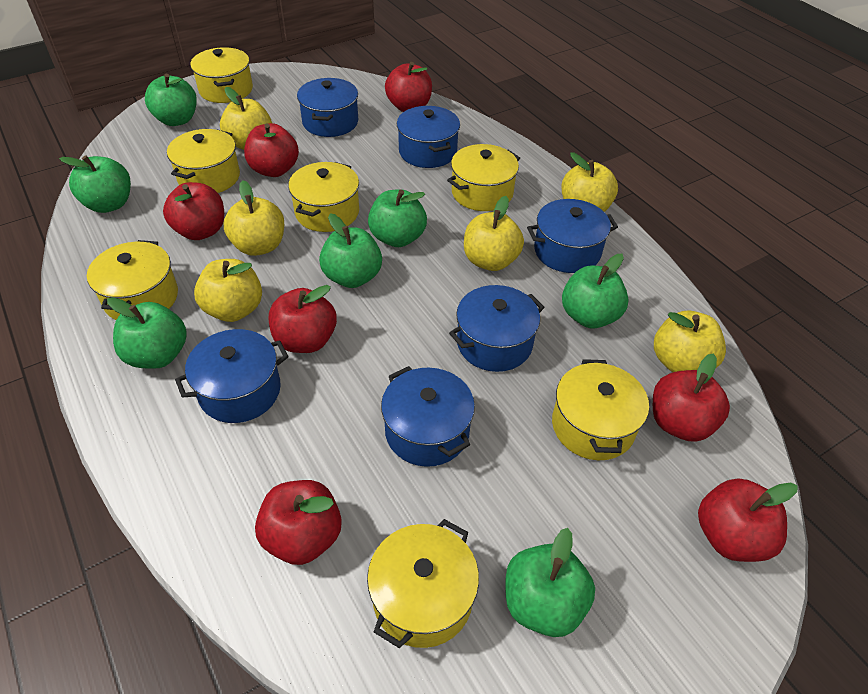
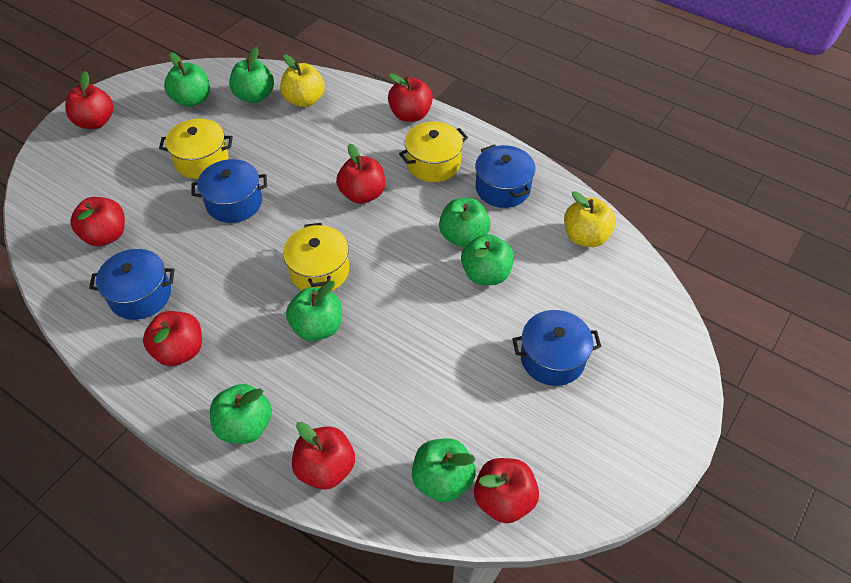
blue pot: 6 -> 4
yellow apple: 6 -> 2
yellow pot: 7 -> 3

